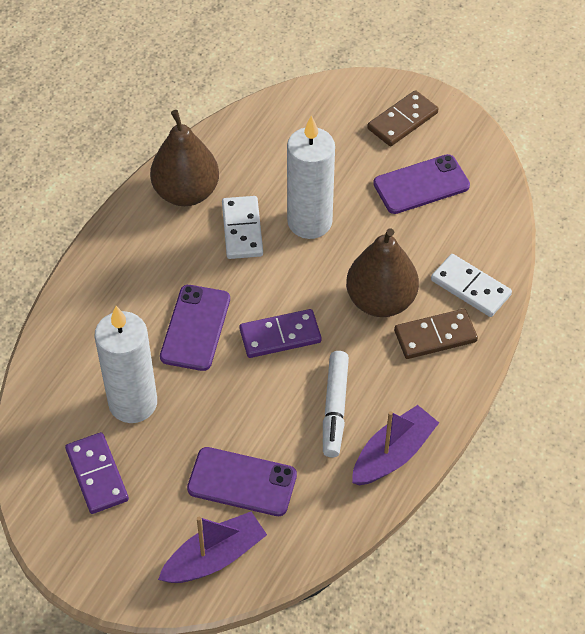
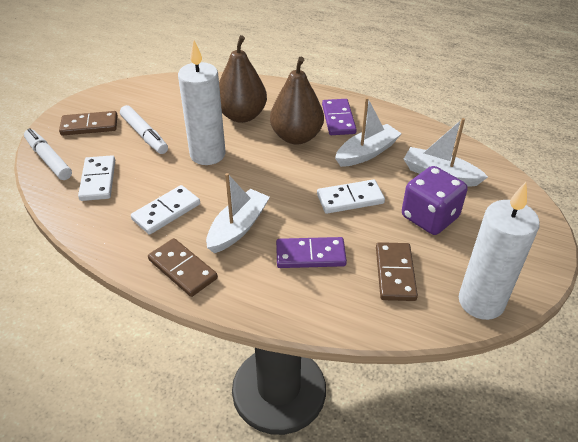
brown domino: 2 -> 3
purple boat: 2 -> 0
purple dice: 0 -> 1
purple phone: 3 -> 0
white boat: 0 -> 3
white domino: 2 -> 3
white marker: 1 -> 2

